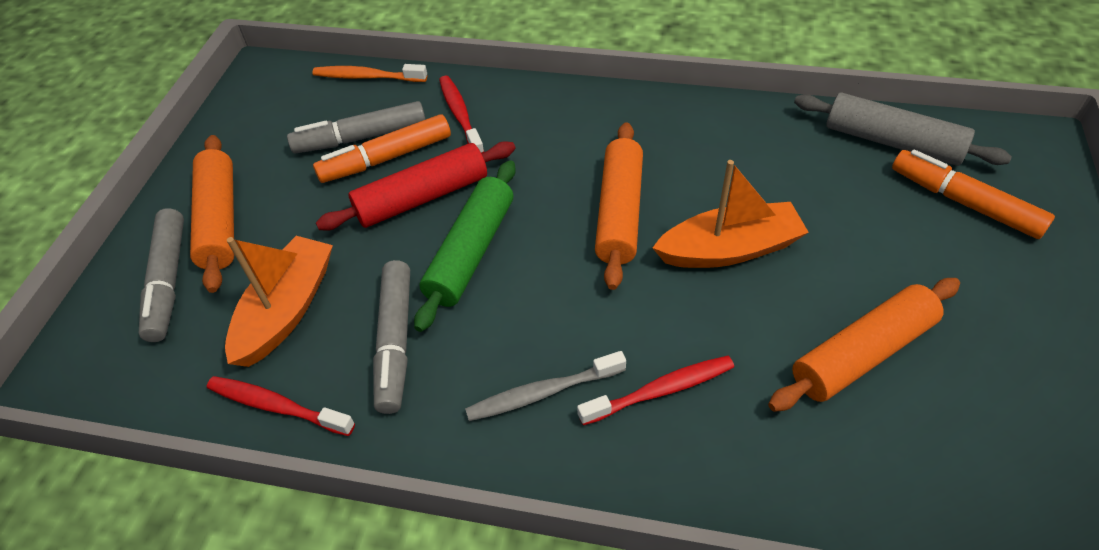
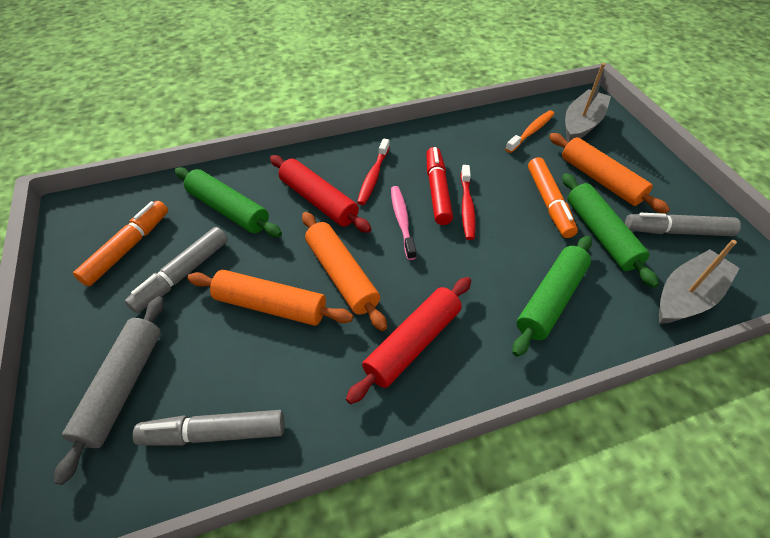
green rolling pin: 1 -> 3
grey boat: 0 -> 2
grey toothbrush: 1 -> 0
orange boat: 2 -> 0
pink toothbrush: 0 -> 1
red marker: 0 -> 1
red rolling pin: 1 -> 2
red toothbrush: 3 -> 2

